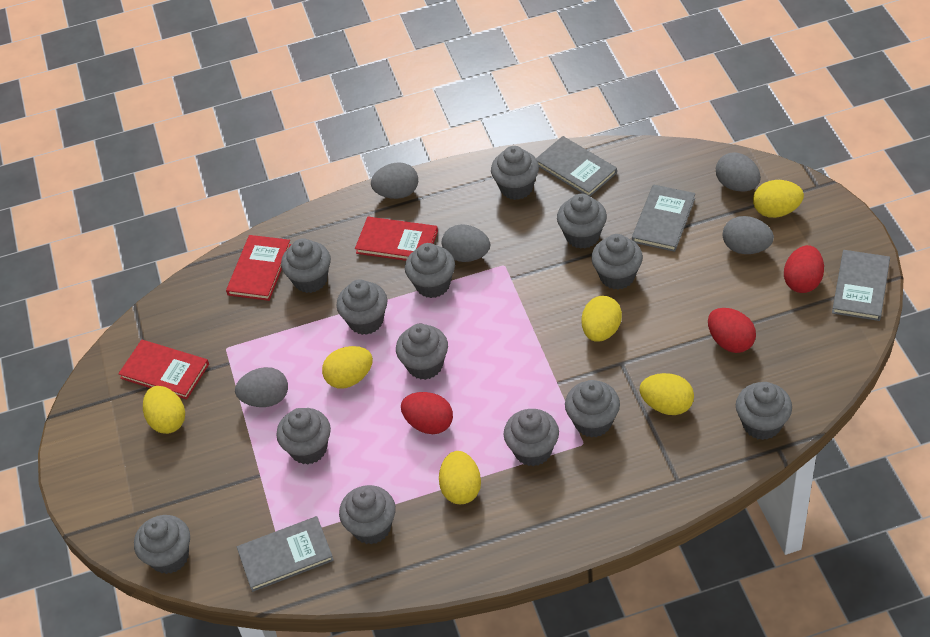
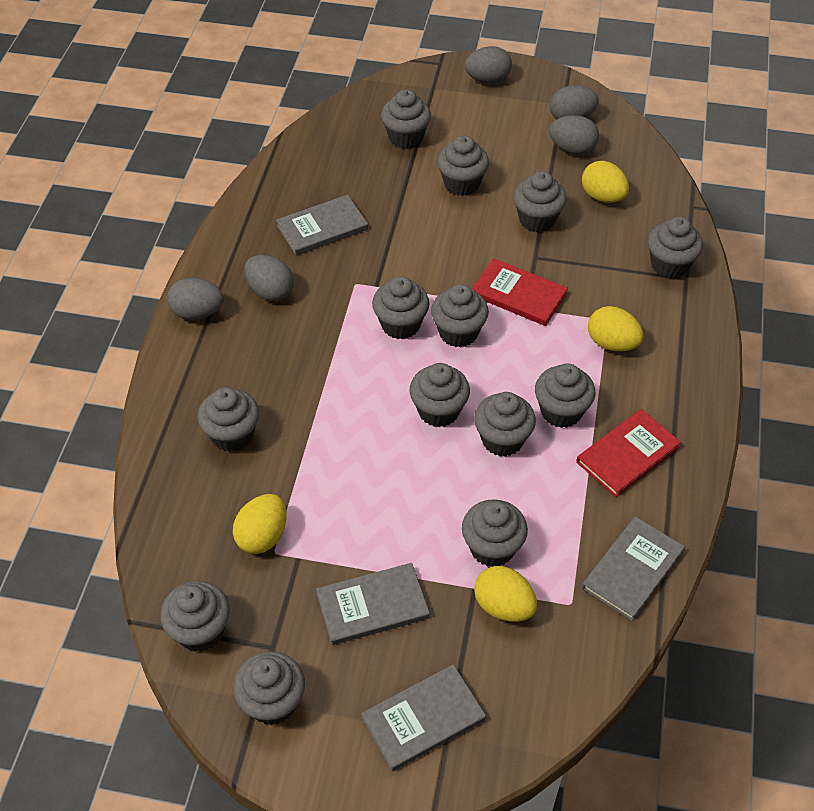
red book: 3 -> 2
red egg: 3 -> 0
yellow egg: 6 -> 4

